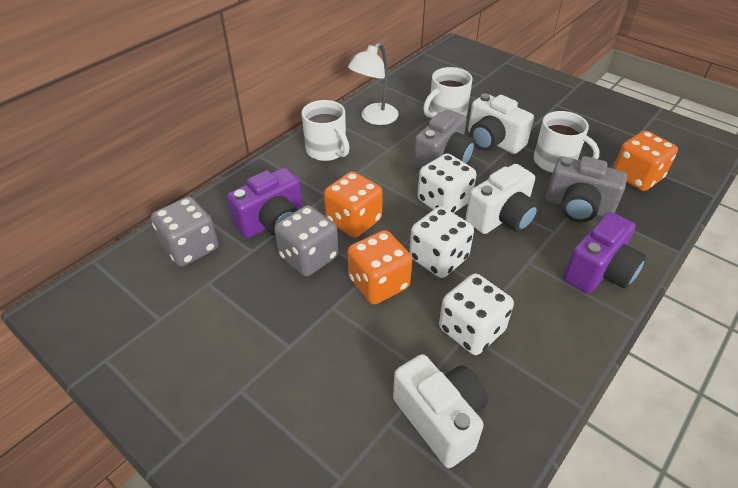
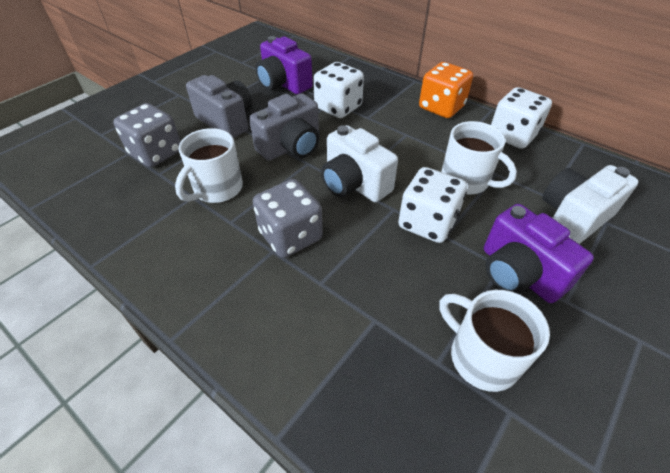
orange dice: 3 -> 1
white camera: 3 -> 2
white lamp: 1 -> 0

